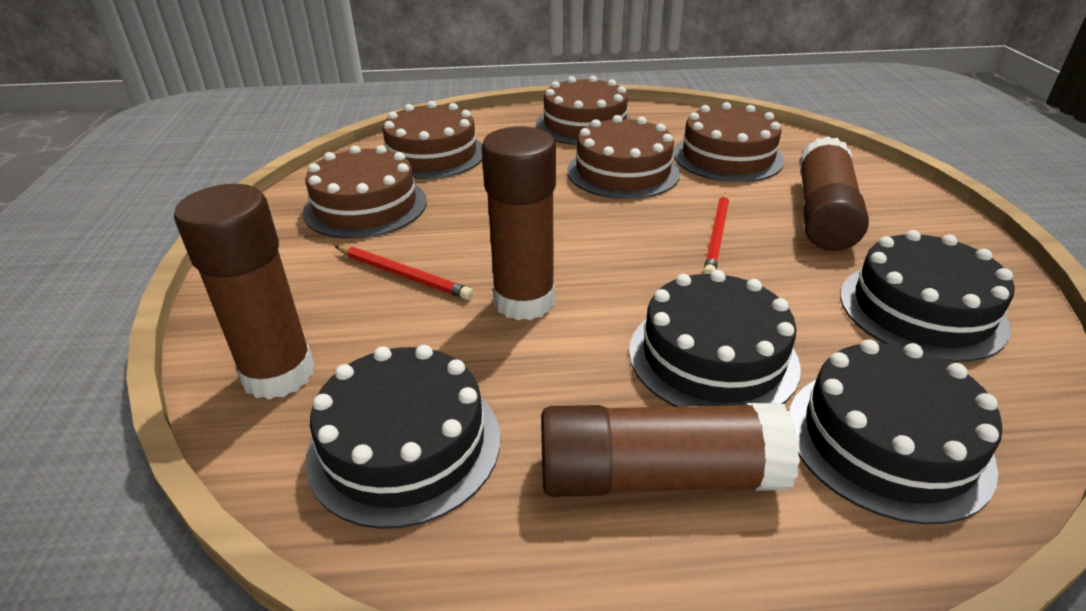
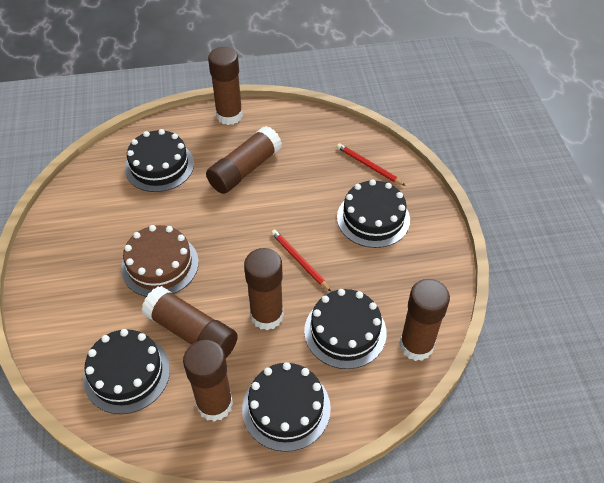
black cake: 4 -> 5
brown cake: 5 -> 1
brown glue stick: 4 -> 6

